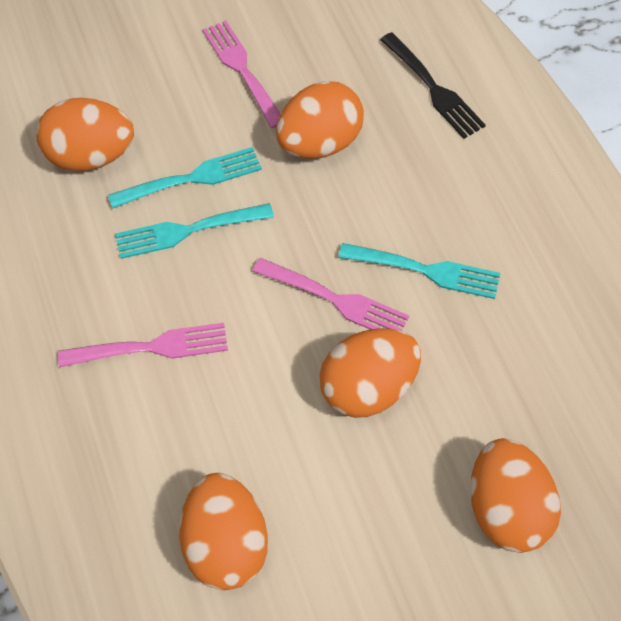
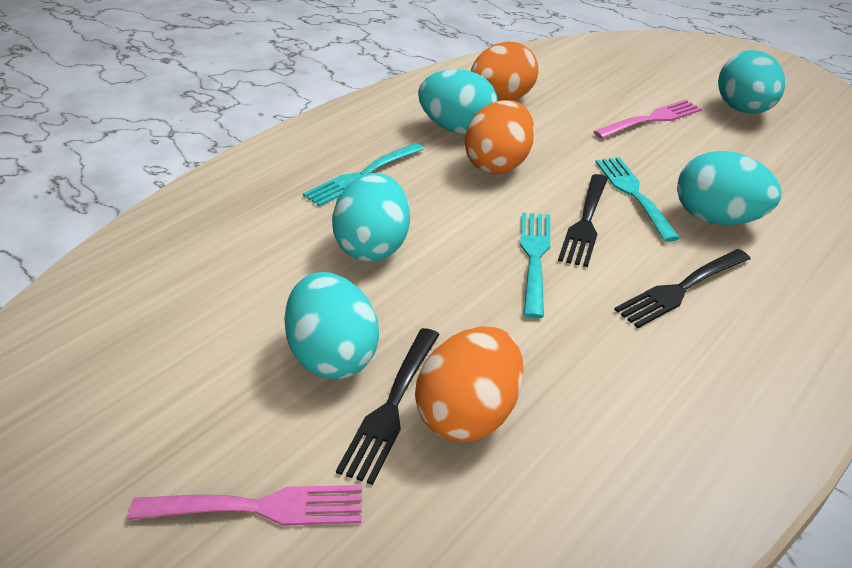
black fork: 1 -> 3
orange egg: 5 -> 3
pink fork: 3 -> 2
turquoise egg: 0 -> 5

